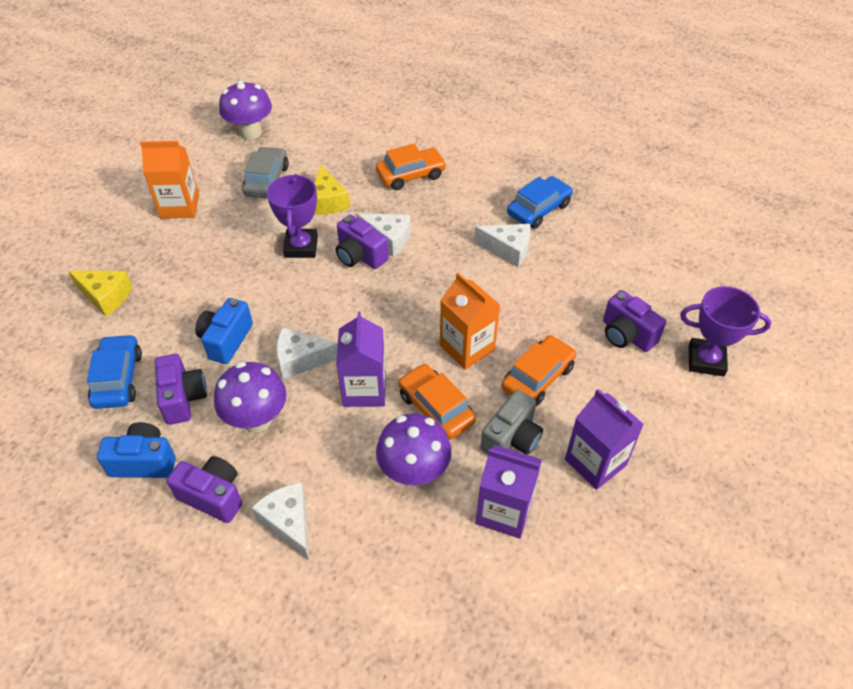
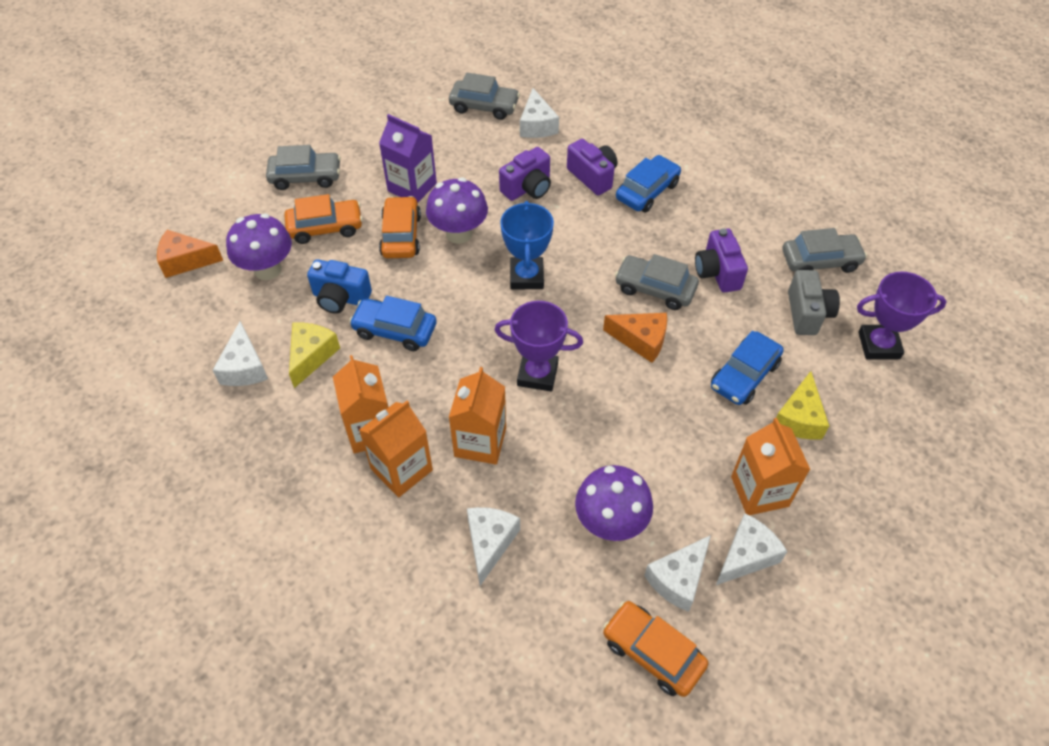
blue camera: 2 -> 1
blue car: 2 -> 3
blue trophy: 0 -> 1
grey car: 1 -> 4
orange carton: 2 -> 4
orange cheese: 0 -> 2
purple camera: 4 -> 3
purple carton: 3 -> 1
white cheese: 4 -> 5

